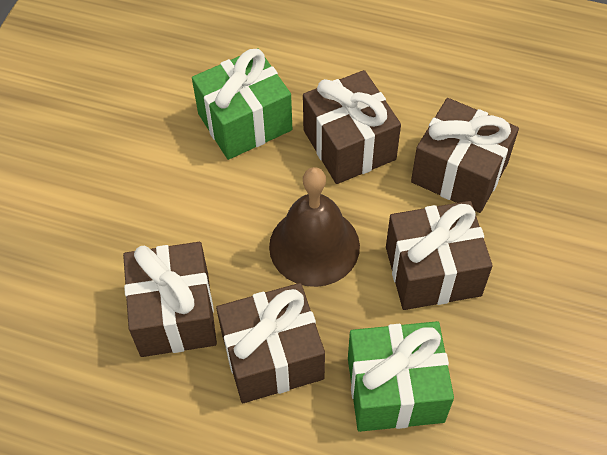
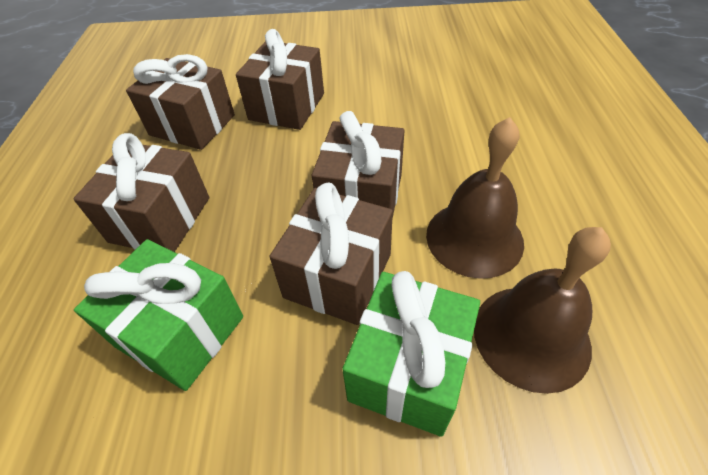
brown bell: 1 -> 2

